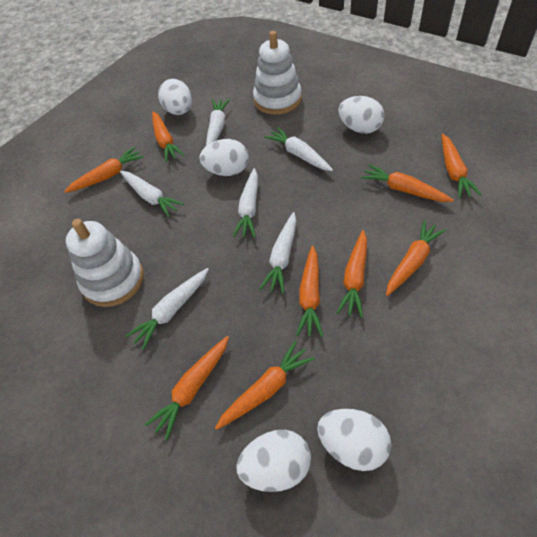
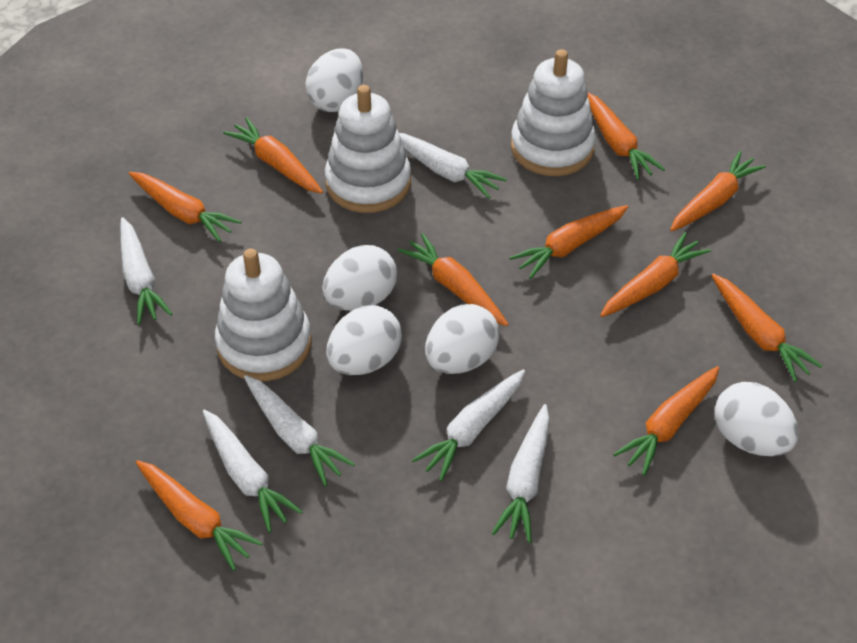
orange carrot: 9 -> 10
white stacking toy: 2 -> 3

